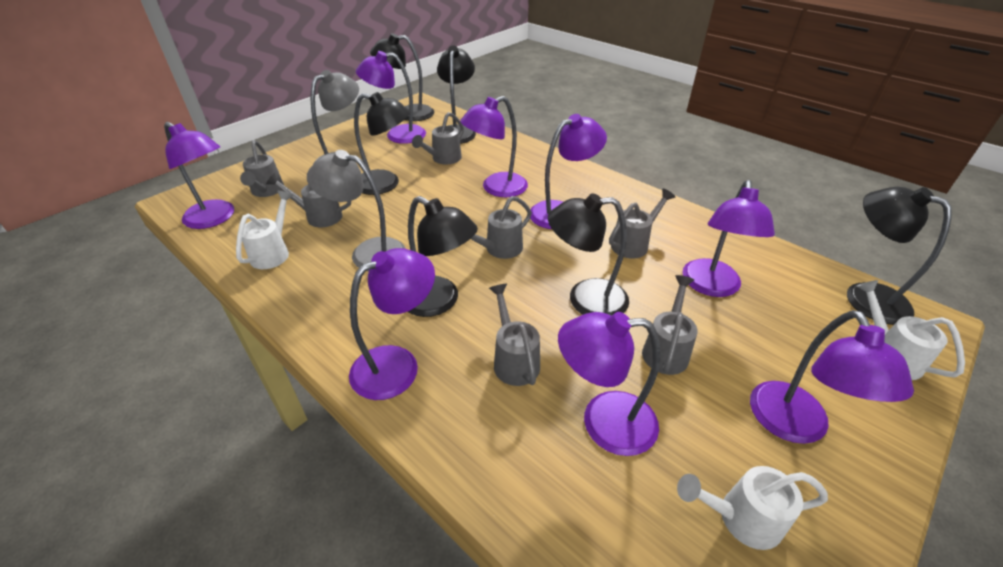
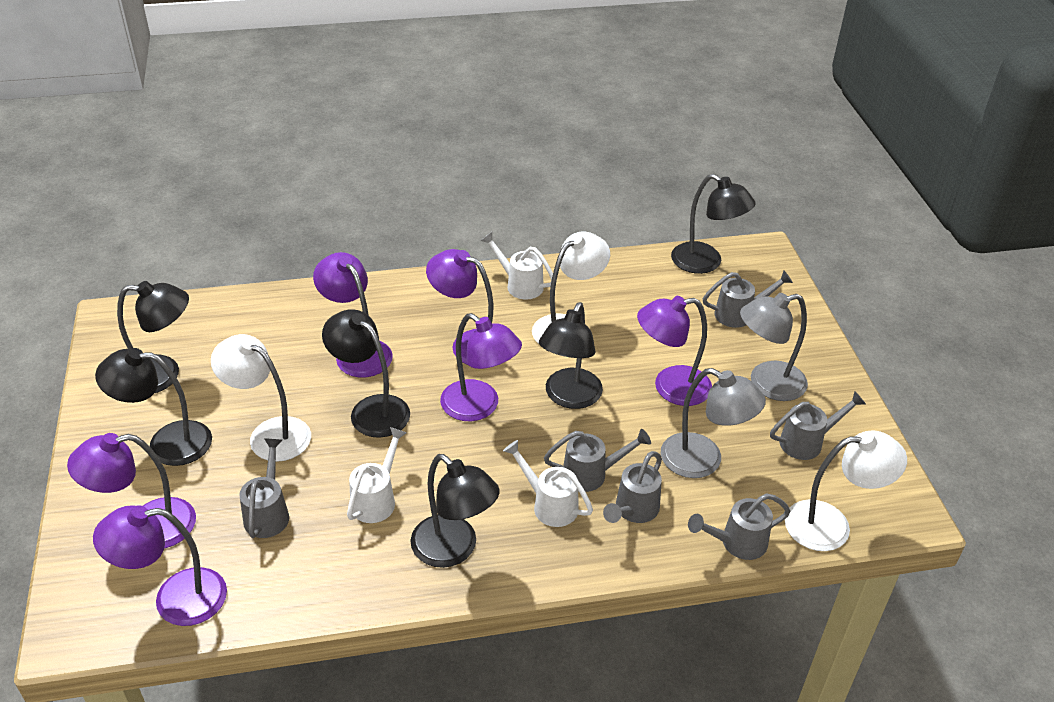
grey watering can: 7 -> 6
purple lamp: 8 -> 6
white lamp: 0 -> 3

